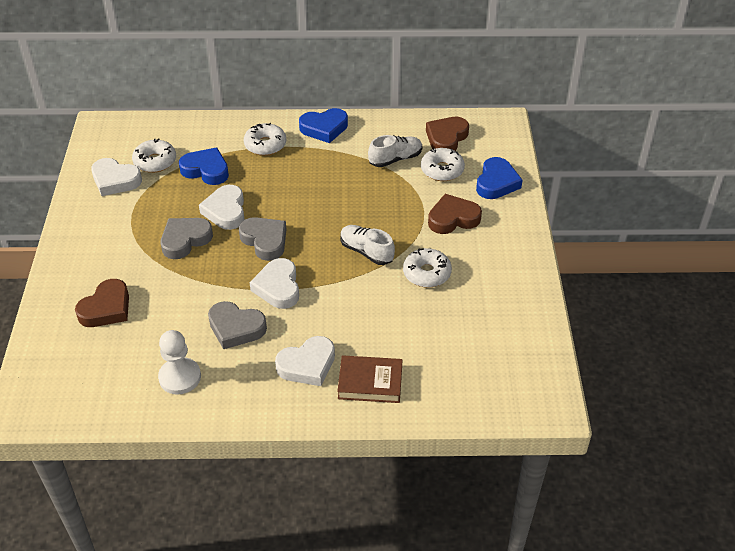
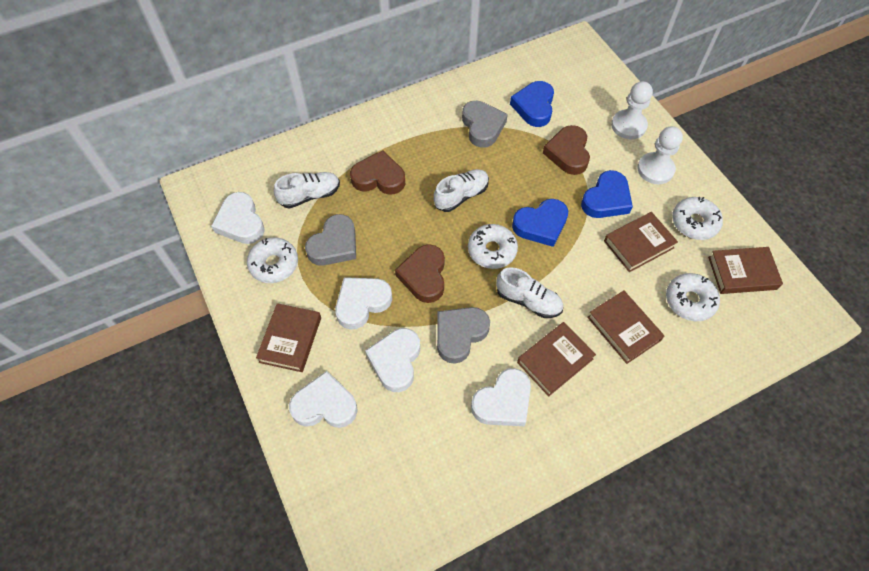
brown book: 1 -> 5
white heart: 4 -> 5
white pawn: 1 -> 2
white shoe: 2 -> 3

